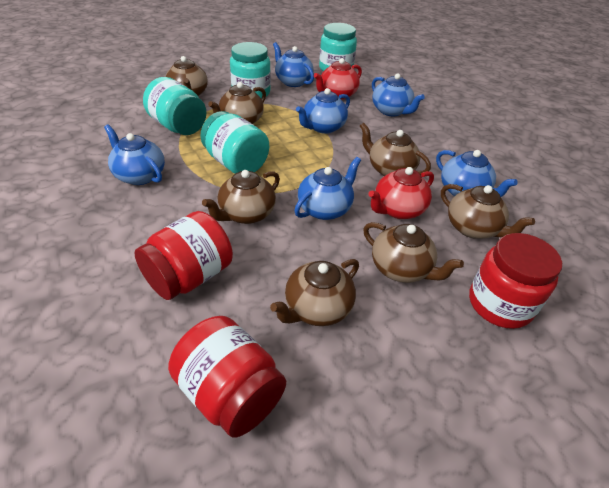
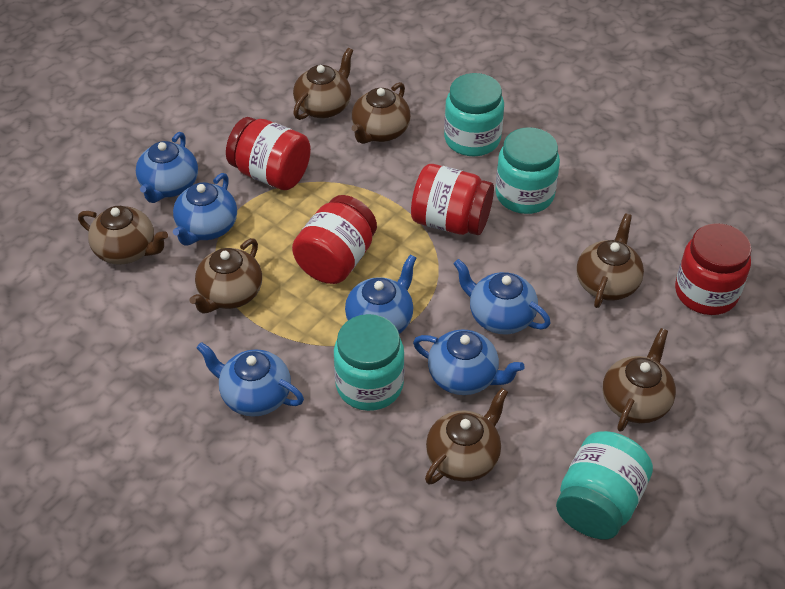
red jar: 3 -> 4
red teapot: 2 -> 0

